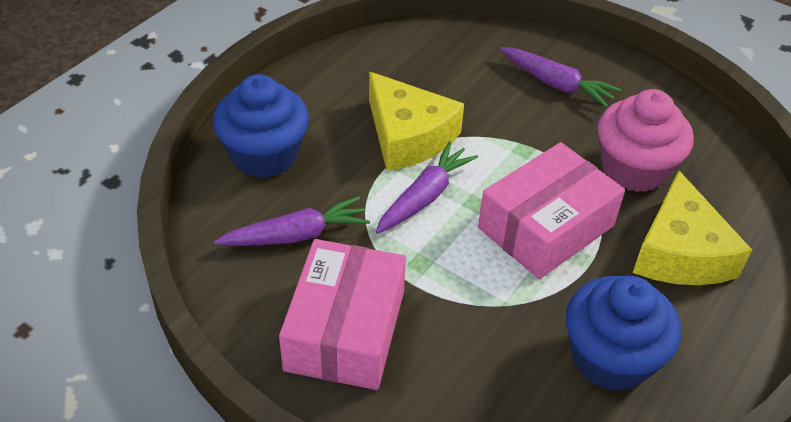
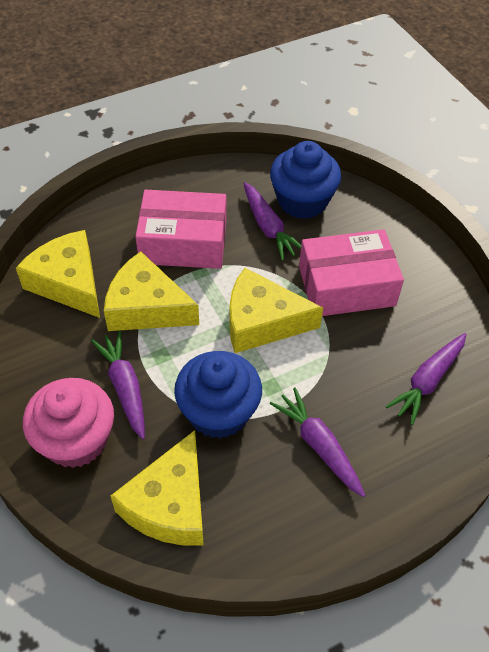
purple carrot: 3 -> 4
yellow cheese: 2 -> 4

